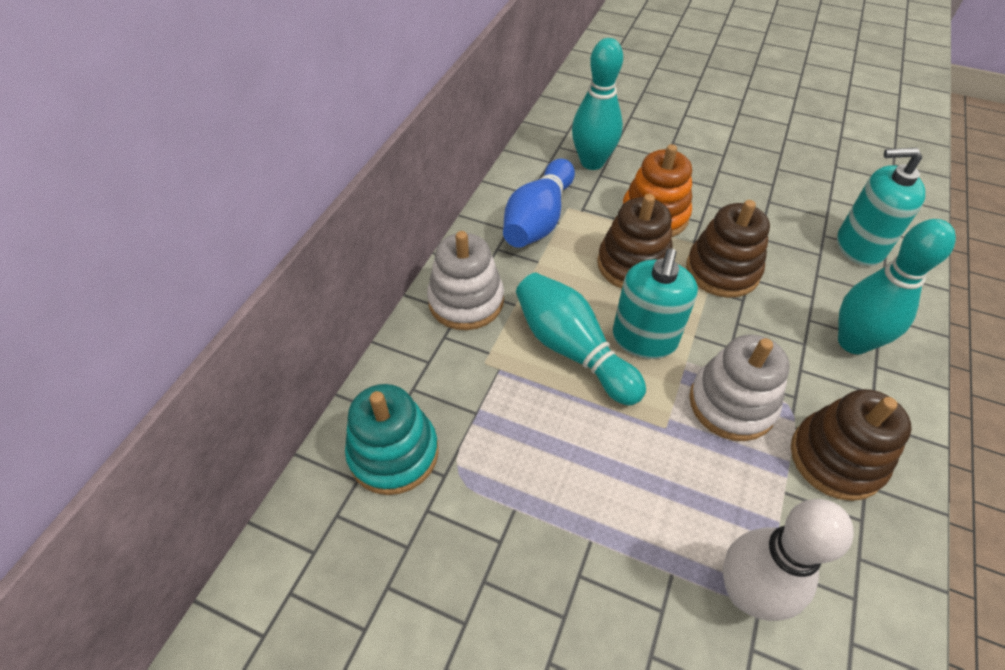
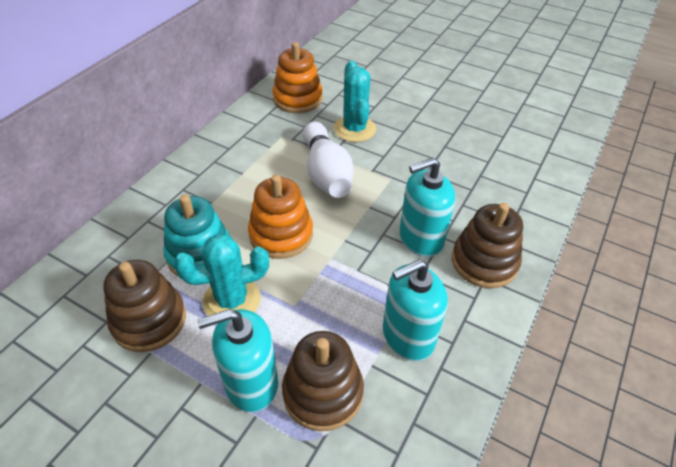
blue bowling pin: 1 -> 0
orange stacking toy: 1 -> 2
turquoise bowling pin: 3 -> 0
turquoise cactus: 0 -> 2
turquoise soap dispenser: 2 -> 3
white stacking toy: 2 -> 0

